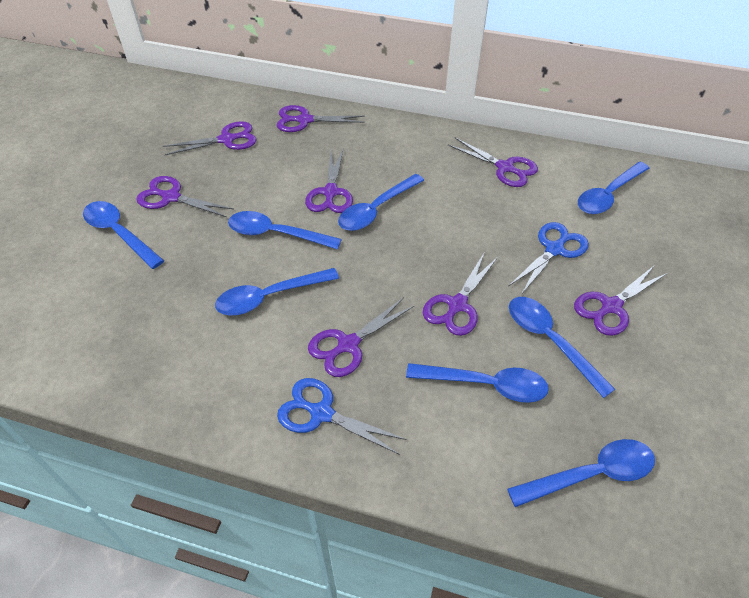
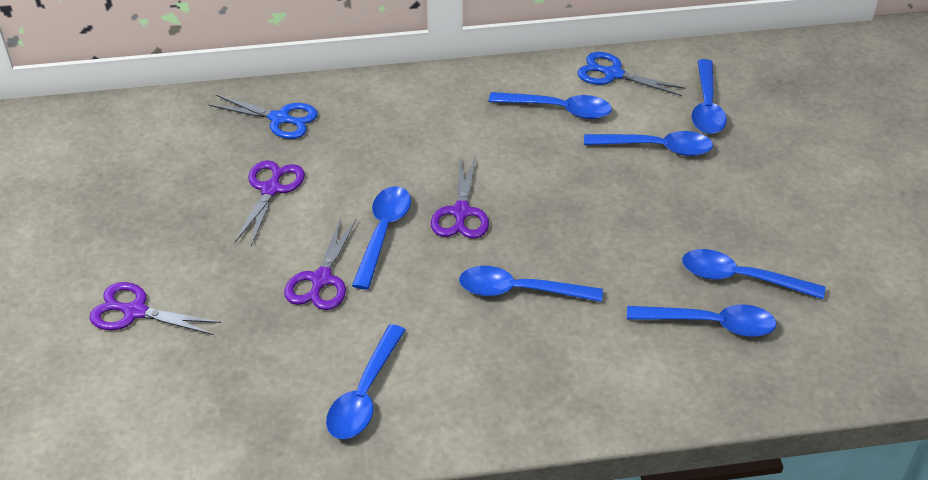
purple scissors: 8 -> 4

